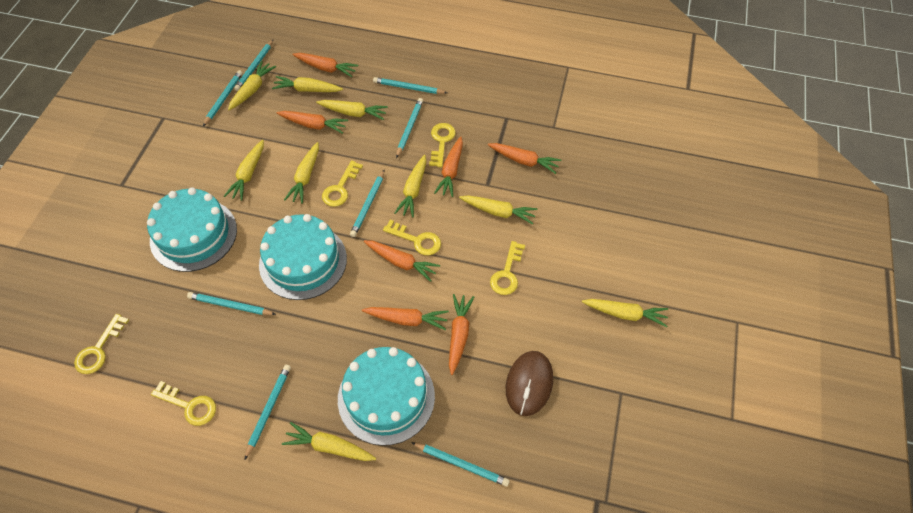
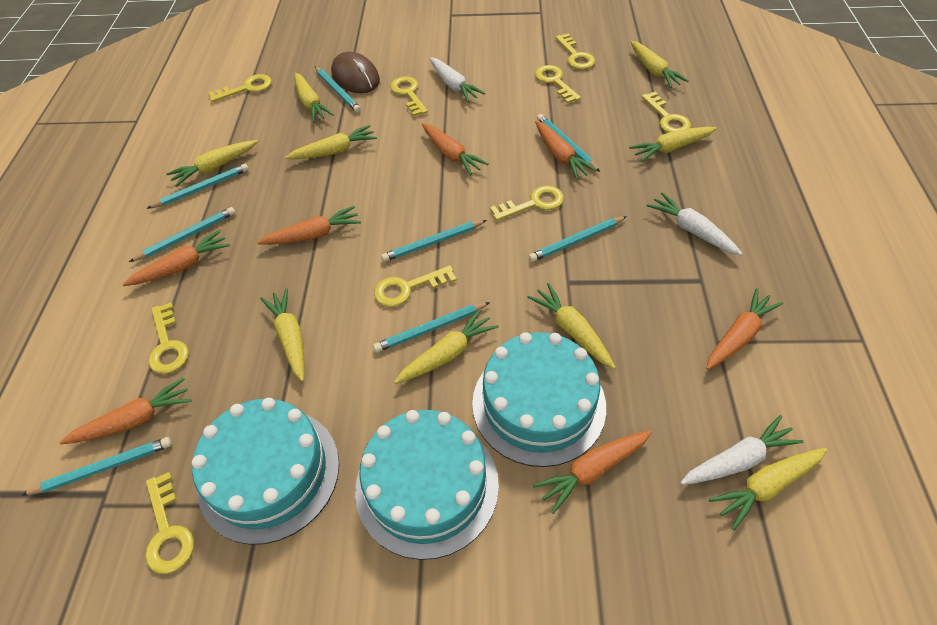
white carrot: 0 -> 3
yellow key: 6 -> 9

